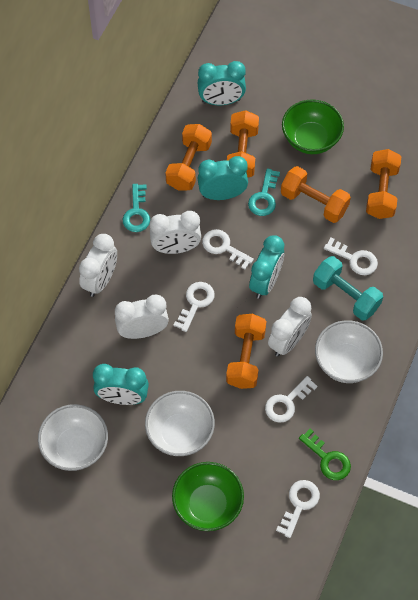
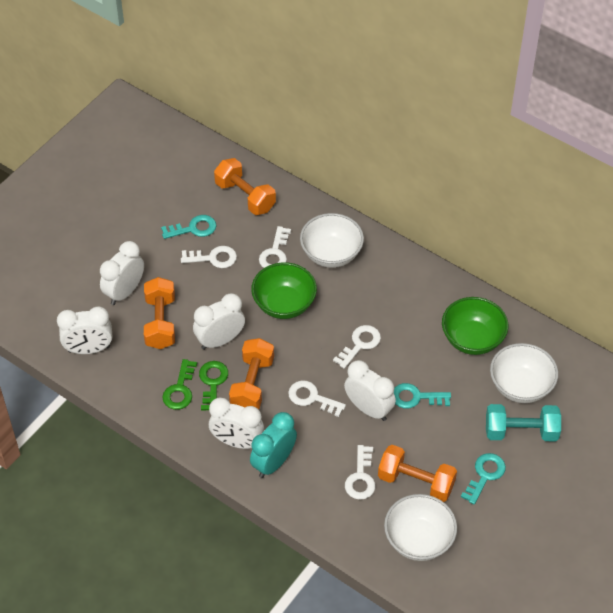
green key: 1 -> 2
orange dumbbell: 5 -> 4
turquoise clock: 4 -> 1
turquoise key: 2 -> 3
white clock: 4 -> 5

